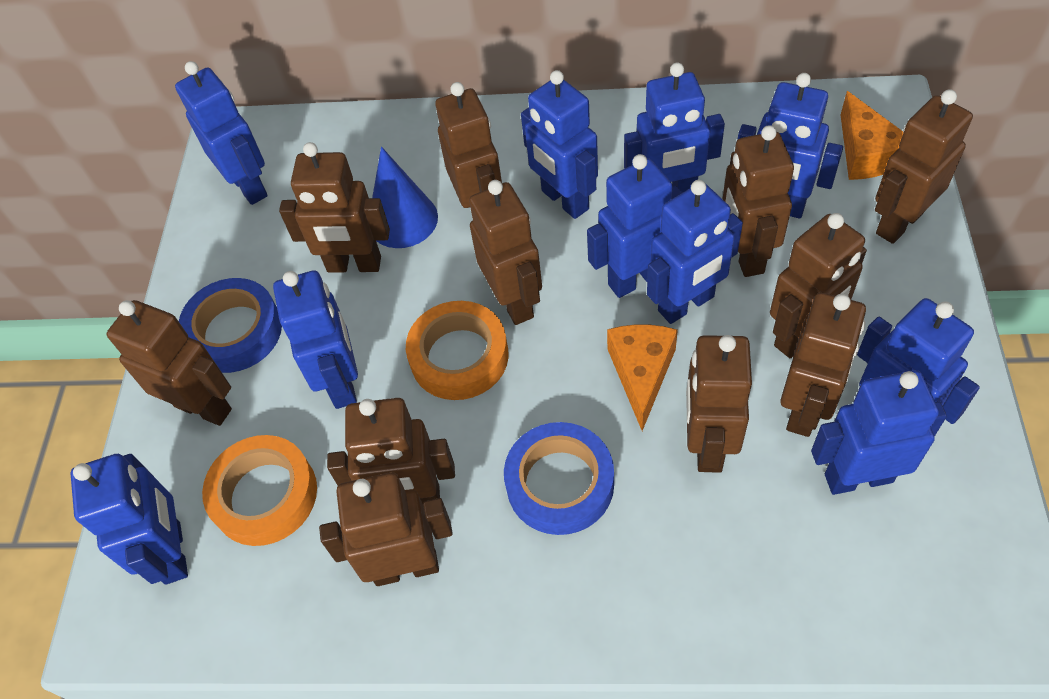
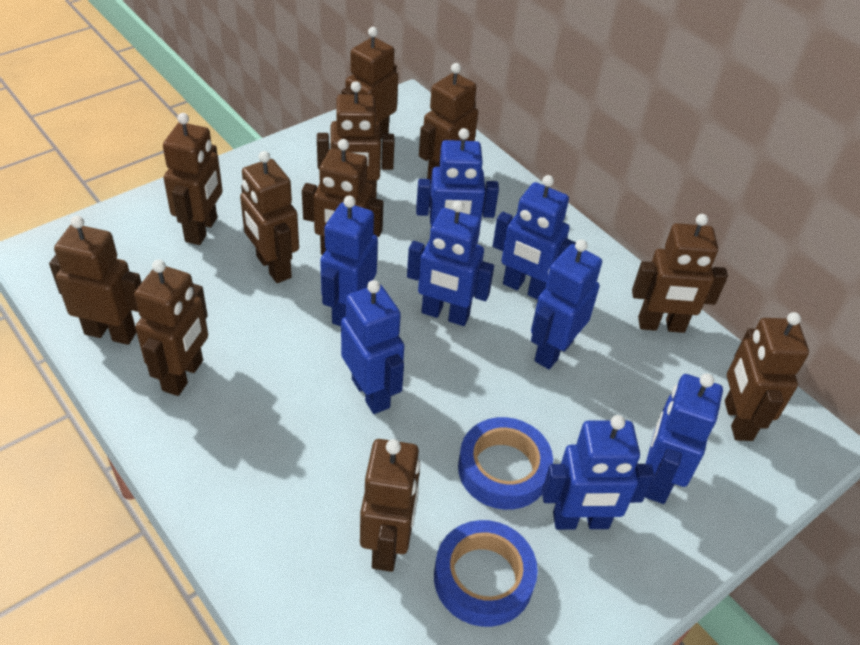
blue cone: 1 -> 0
blue robot: 10 -> 8
orange cheese: 2 -> 0
orange tape: 2 -> 0

